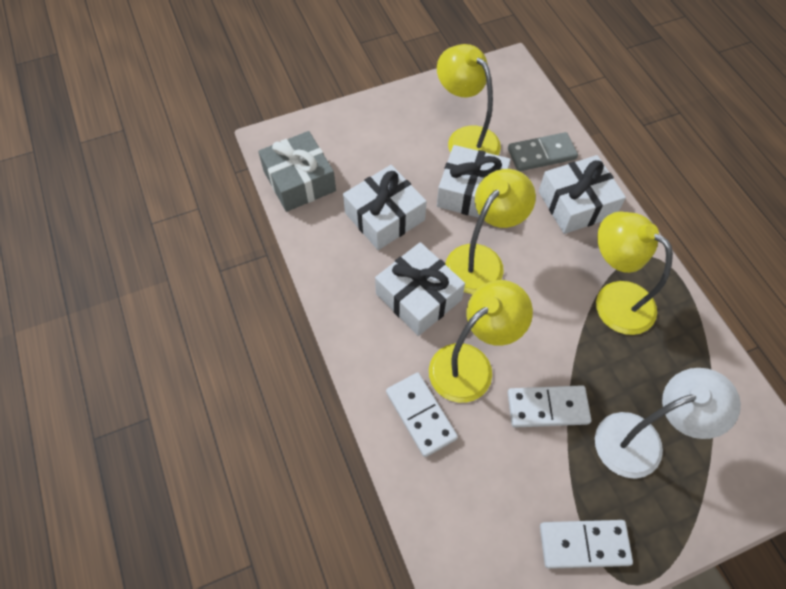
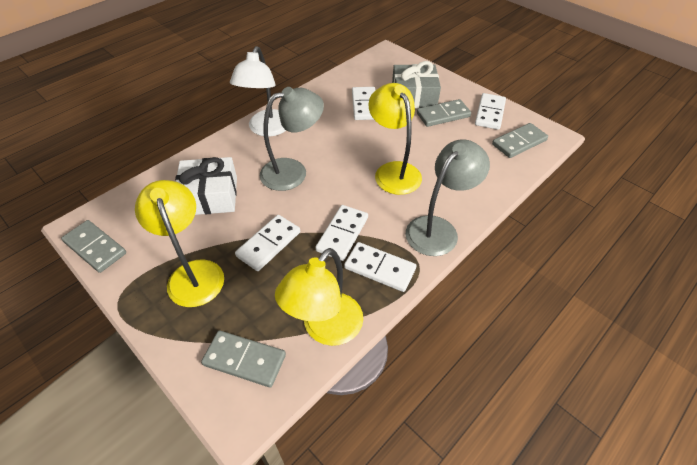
grey domino: 1 -> 4
grey lamp: 0 -> 2
white domino: 3 -> 5
white gift: 4 -> 1
yellow lamp: 4 -> 3

